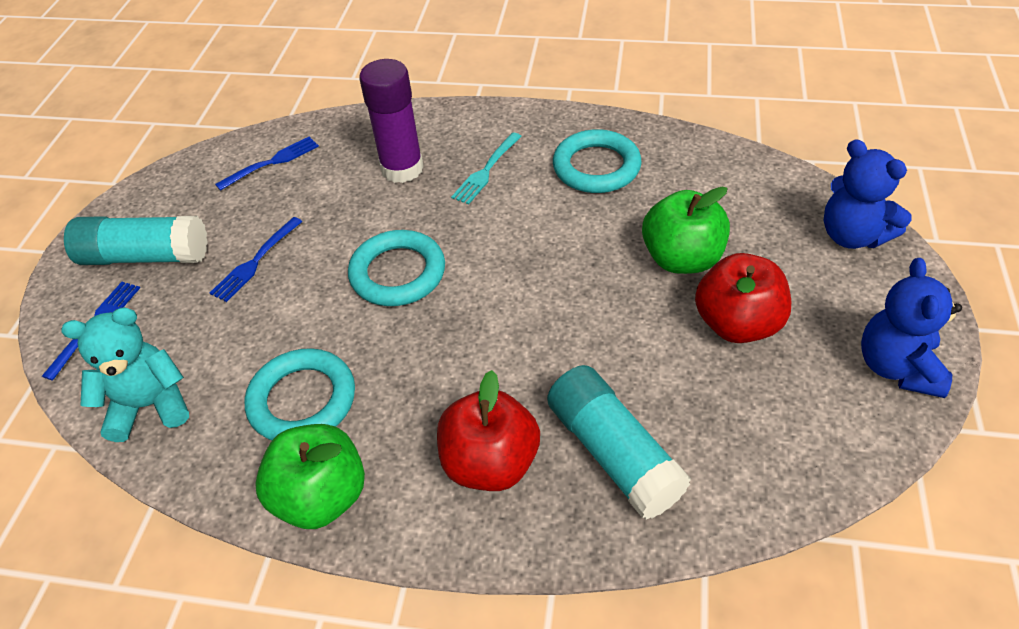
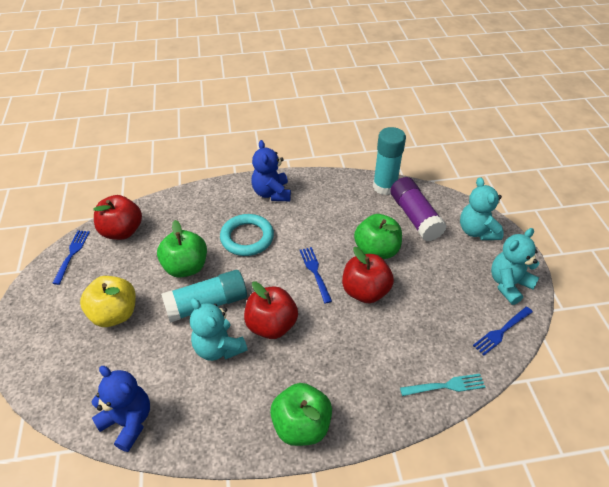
green apple: 2 -> 3
red apple: 2 -> 3
turquoise ring: 3 -> 1
turquoise teddy bear: 1 -> 3
yellow apple: 0 -> 1

